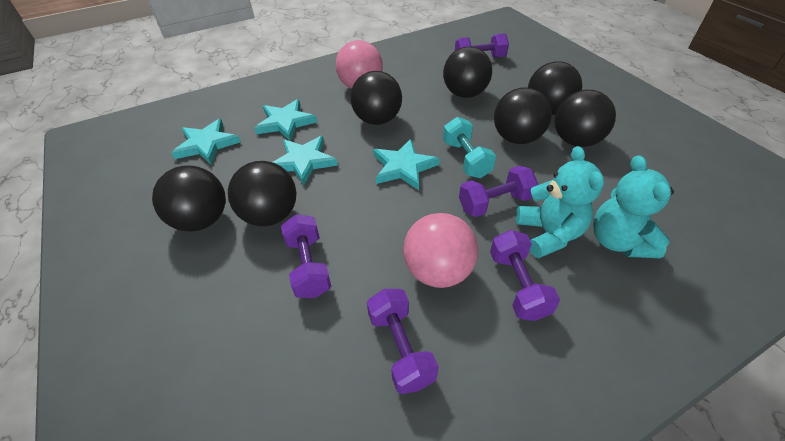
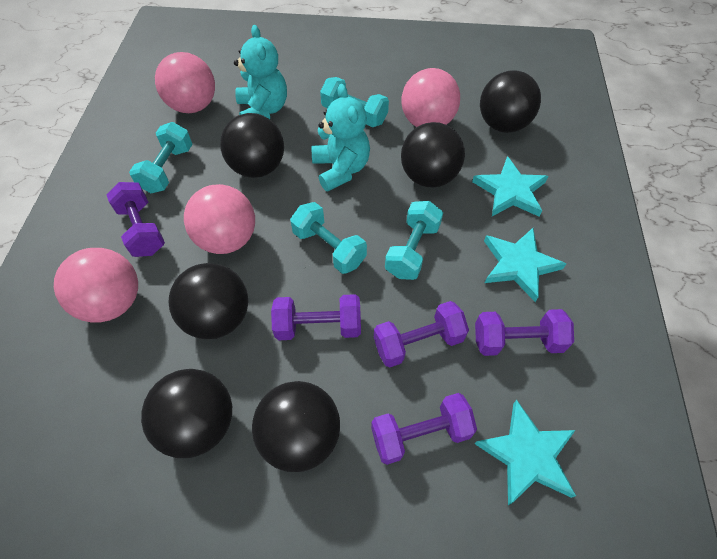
black ball: 7 -> 6
pink ball: 2 -> 4
turquoise dumbbell: 1 -> 4
turquoise star: 4 -> 3

